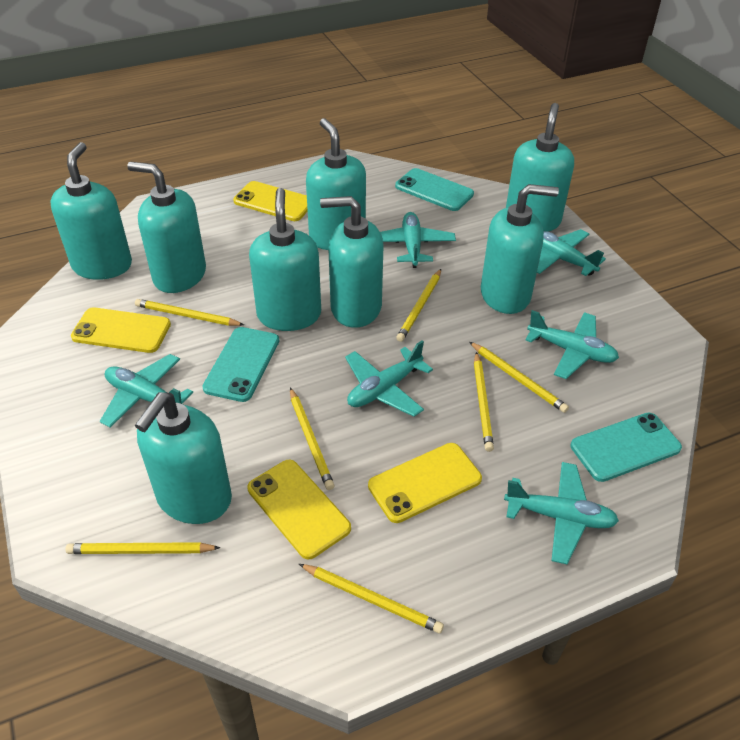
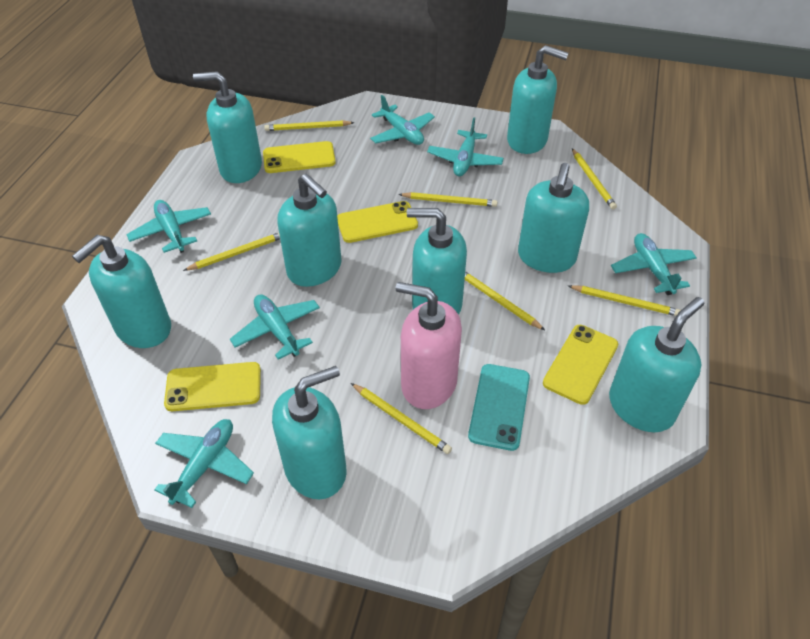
pink soap dispenser: 0 -> 1
turquoise phone: 3 -> 1

